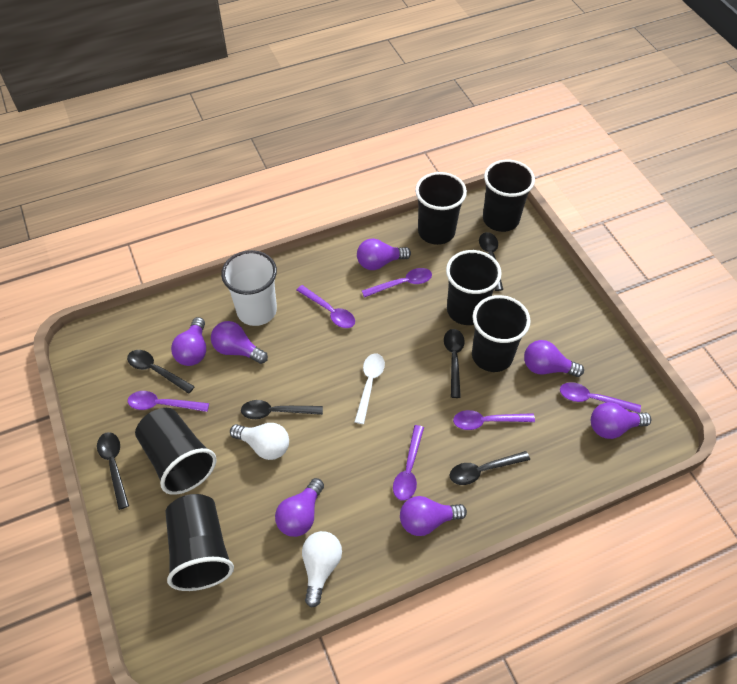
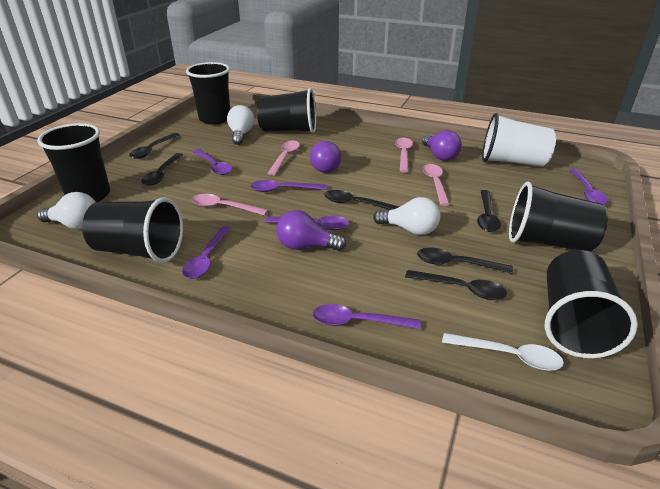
pink spoon: 0 -> 4
purple light bulb: 7 -> 3
white light bulb: 2 -> 3

